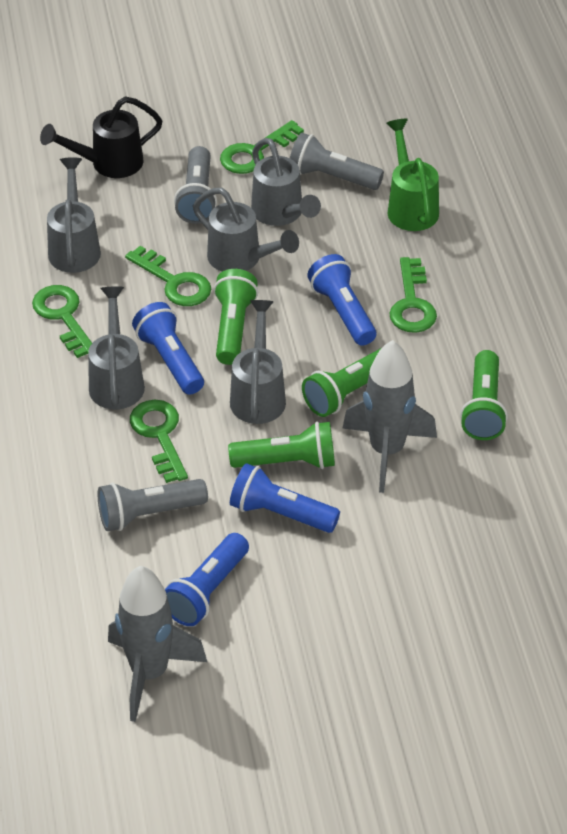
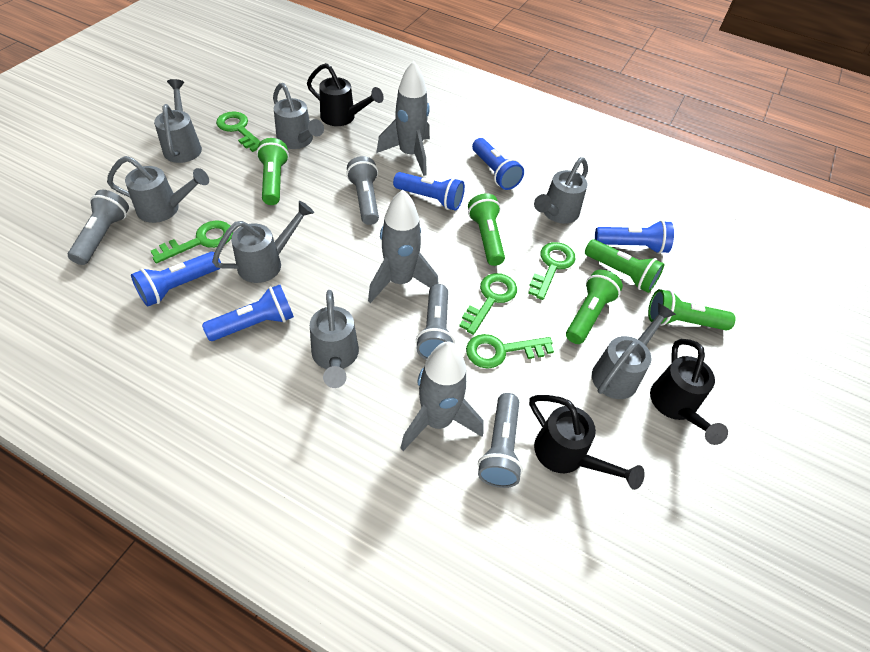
black watering can: 1 -> 3
blue flashlight: 4 -> 5
green flashlight: 4 -> 5
green watering can: 1 -> 0
grey flashlight: 3 -> 4
grey rocket: 2 -> 3
grey watering can: 5 -> 7

